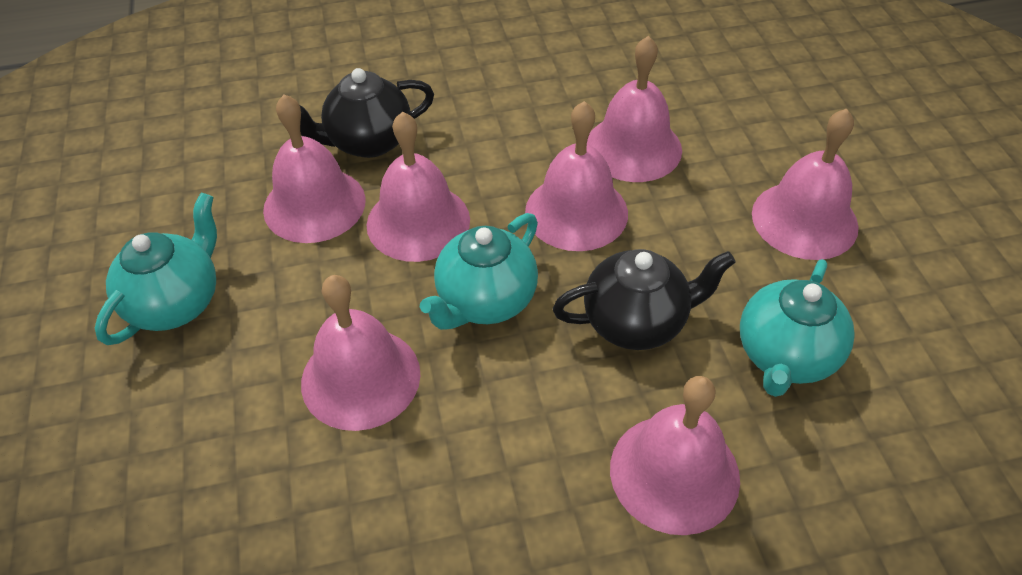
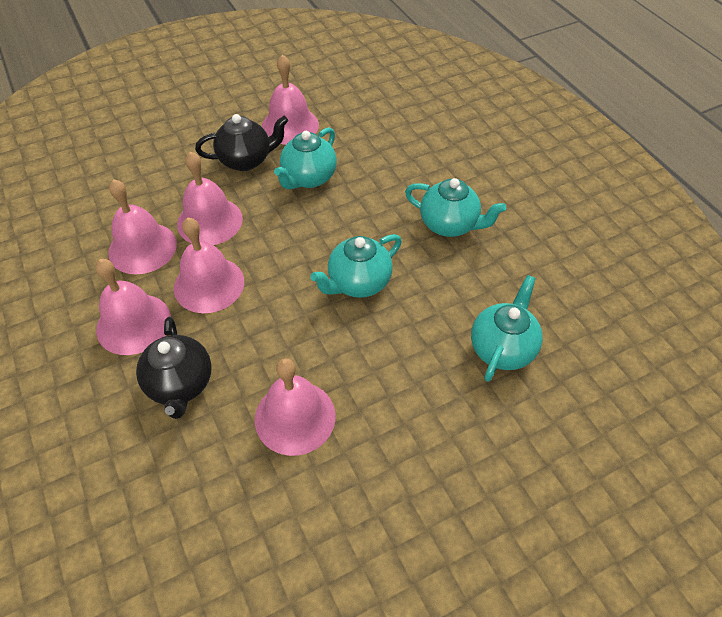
pink bell: 7 -> 6
turquoise teapot: 3 -> 4

